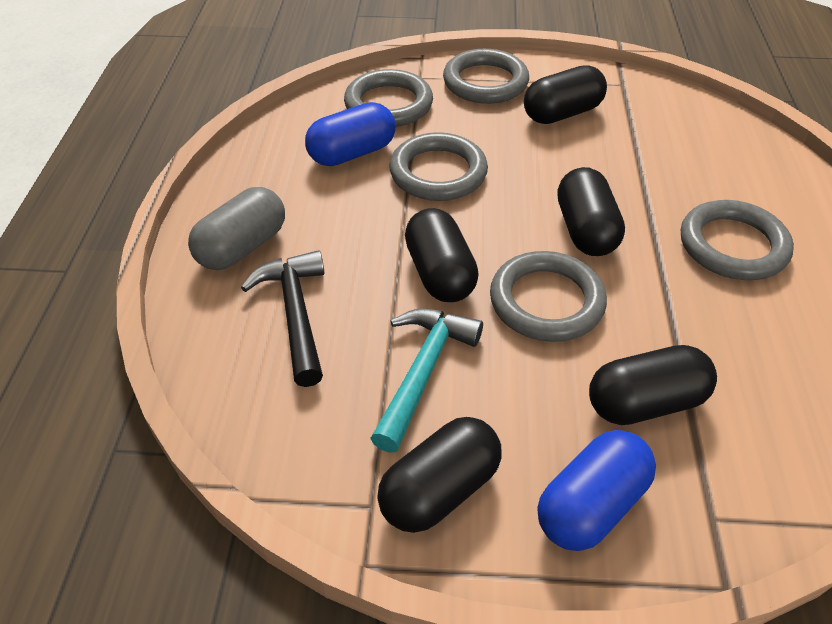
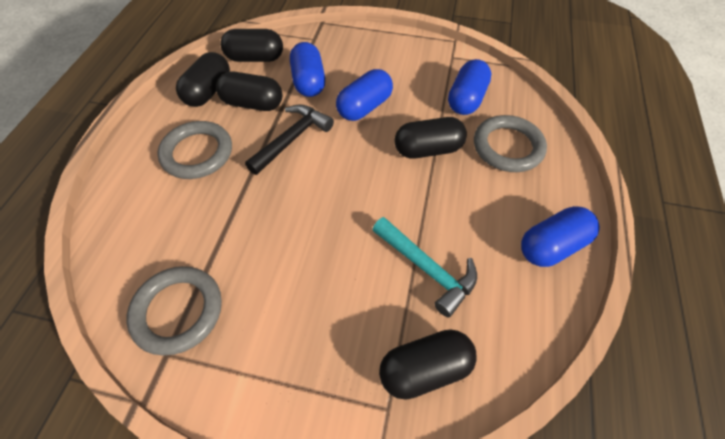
blue capsule: 2 -> 4
grey capsule: 1 -> 0
grey ring: 5 -> 3

